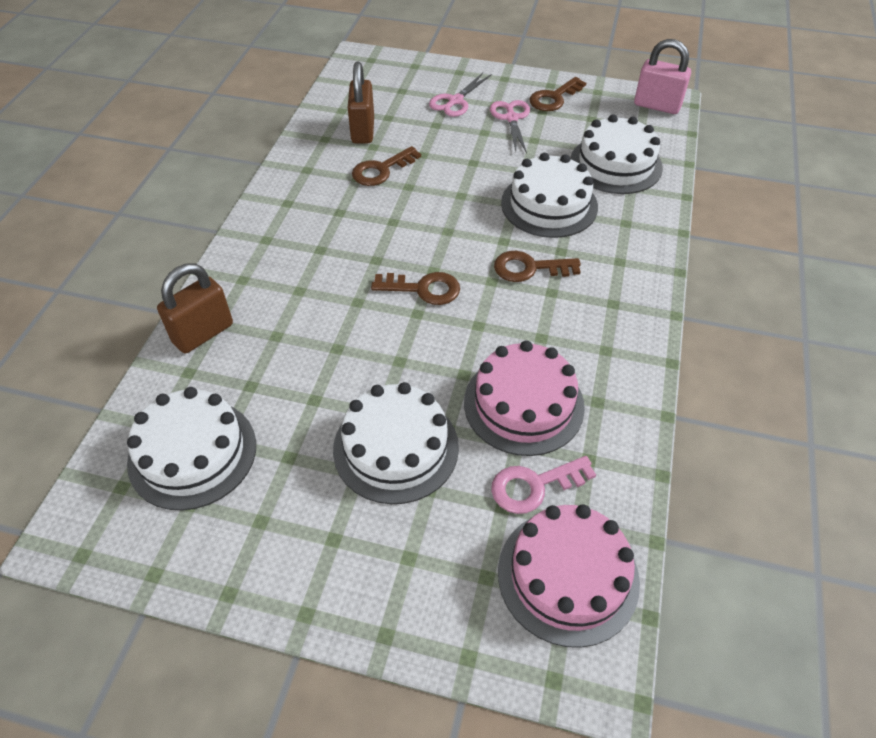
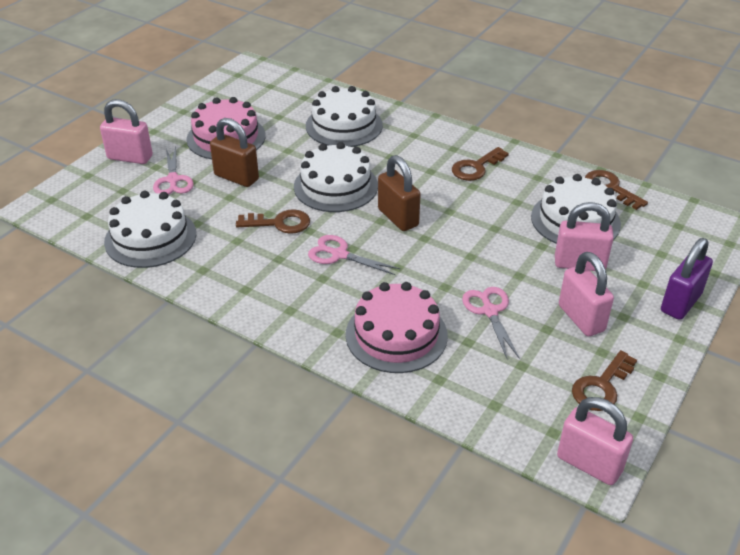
pink key: 1 -> 0
pink padlock: 1 -> 4
pink scissors: 2 -> 3
purple padlock: 0 -> 1

